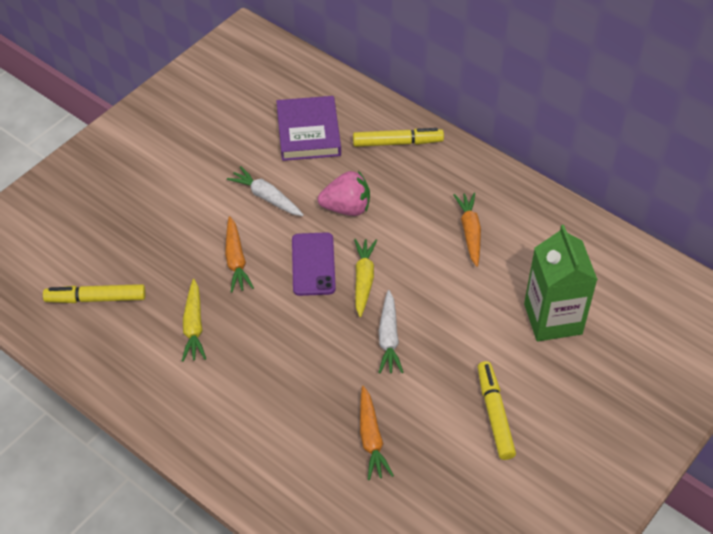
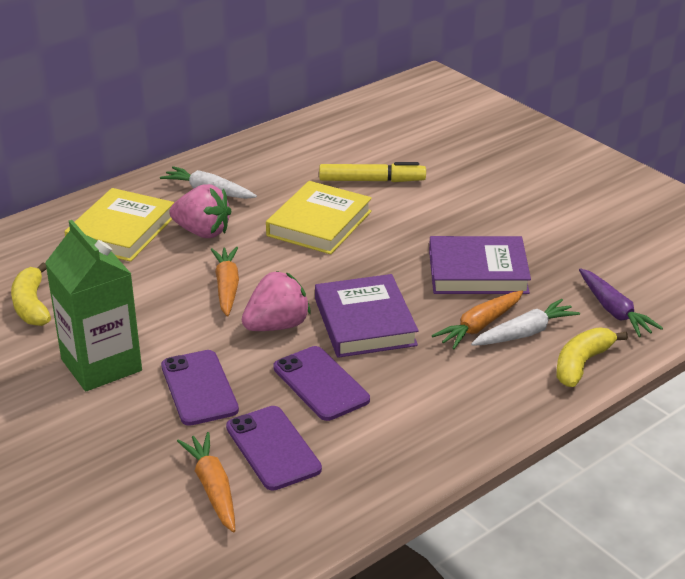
pink strawberry: 1 -> 2
purple book: 1 -> 2
purple carrot: 0 -> 1
purple phone: 1 -> 3
yellow banana: 0 -> 2
yellow book: 0 -> 2
yellow carrot: 2 -> 0
yellow marker: 3 -> 1

